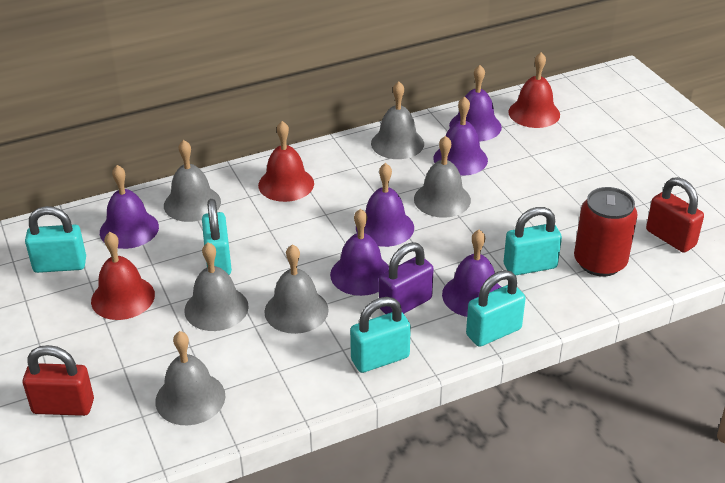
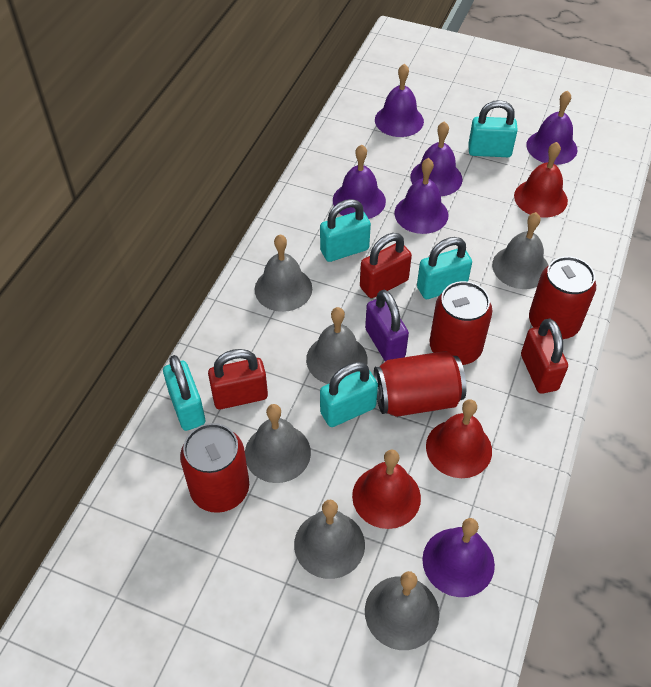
red can: 1 -> 4
red padlock: 2 -> 3

